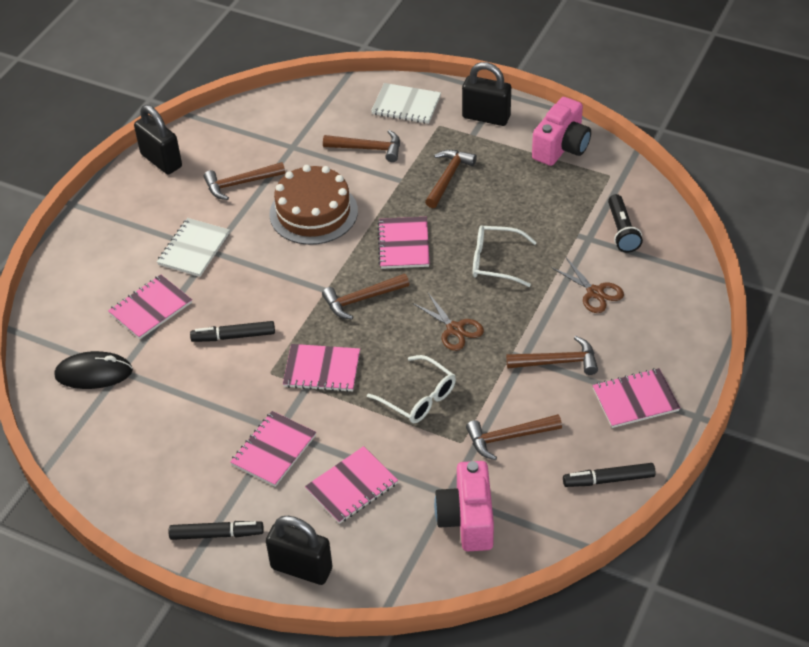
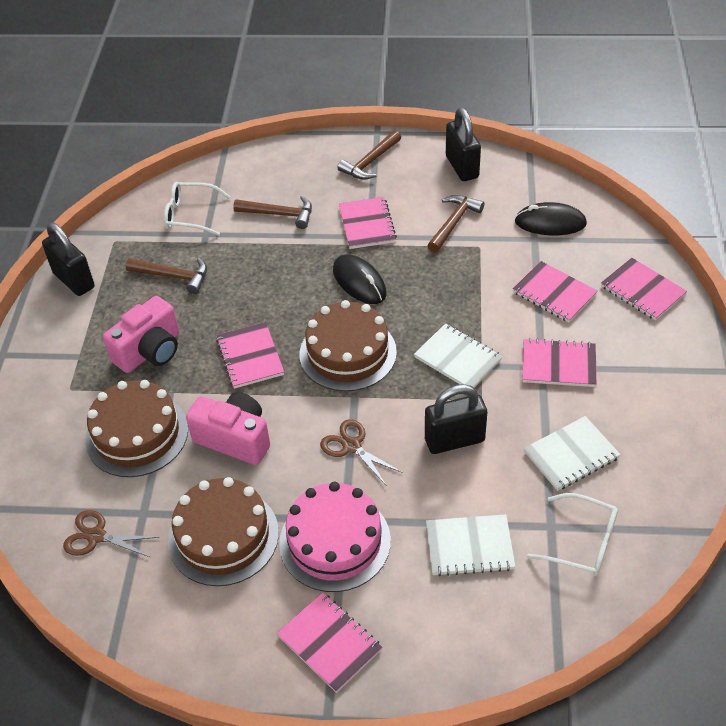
black flashlight: 1 -> 0
black marker: 3 -> 0
black mouse: 1 -> 2
brown cake: 1 -> 3
brown hammer: 6 -> 4
pink cake: 0 -> 1
white notebook: 2 -> 3

